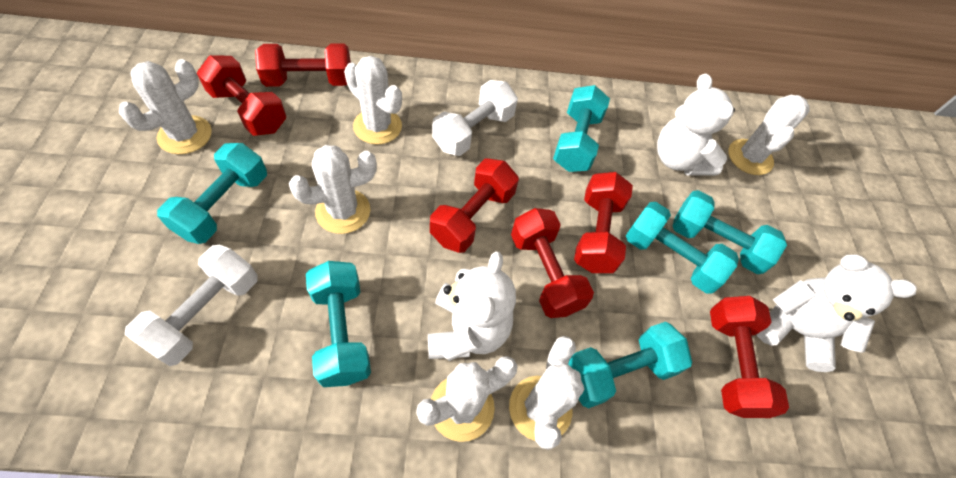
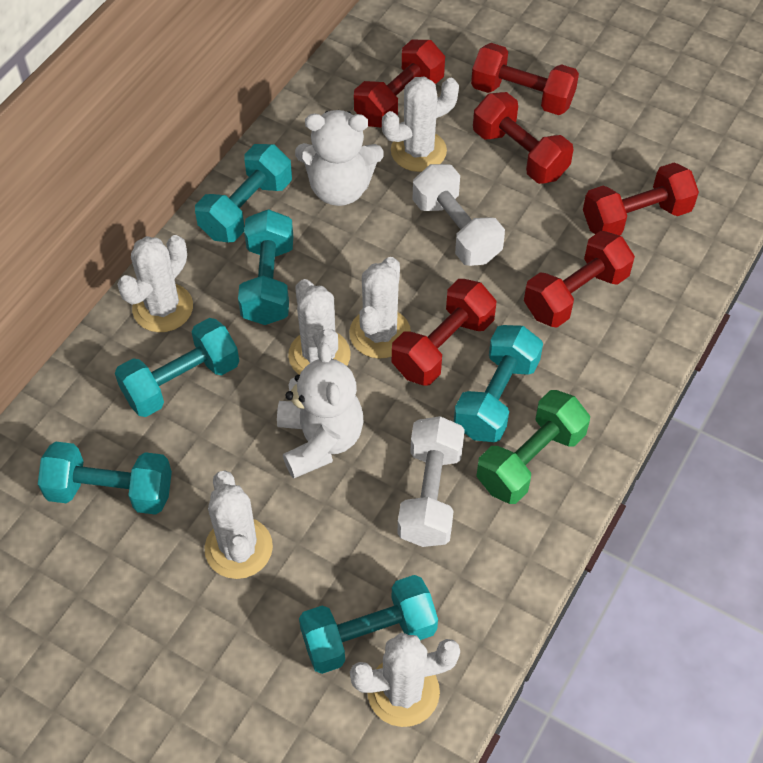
green dumbbell: 0 -> 1
white teddy bear: 3 -> 2

